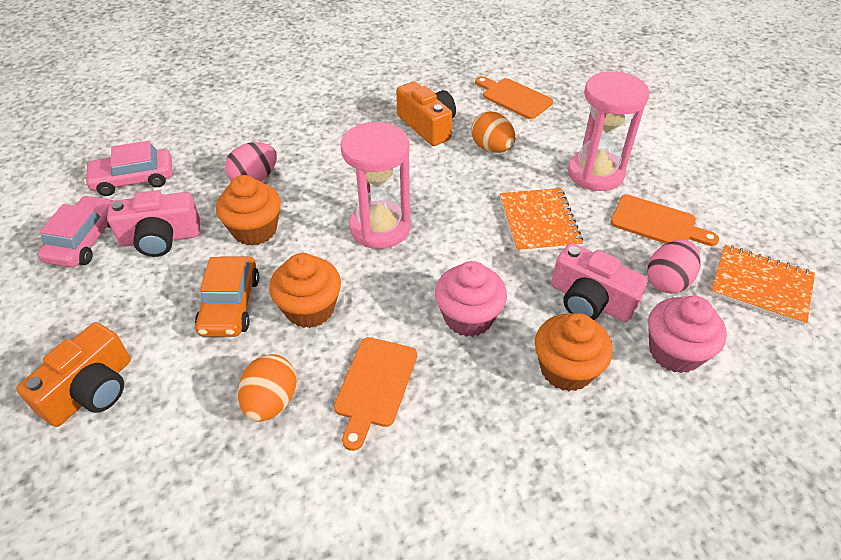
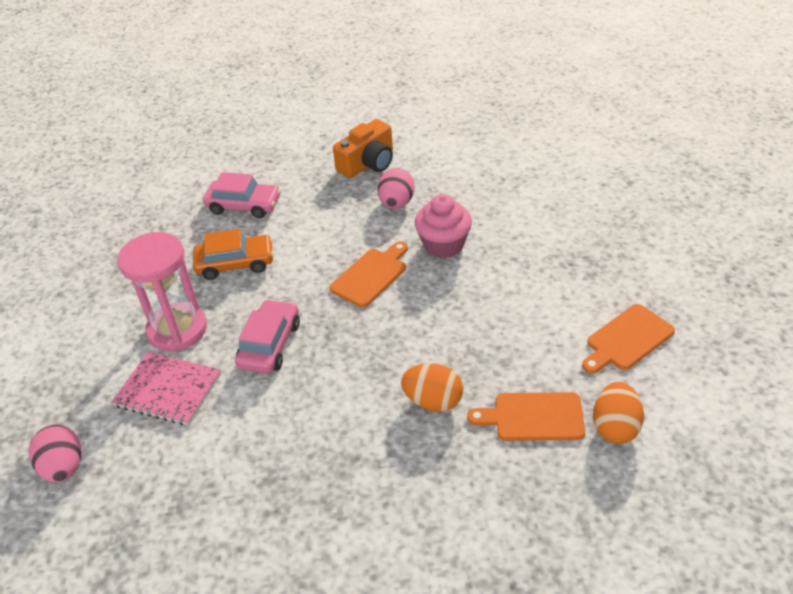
orange camera: 2 -> 1
orange cupcake: 3 -> 0
orange notebook: 2 -> 0
pink camera: 2 -> 0
pink cupcake: 2 -> 1
pink hourglass: 2 -> 1
pink notebook: 0 -> 1

